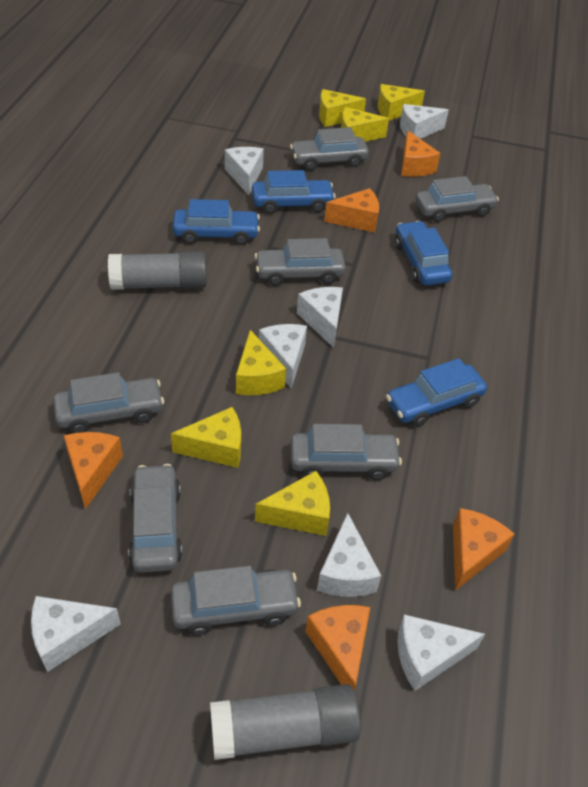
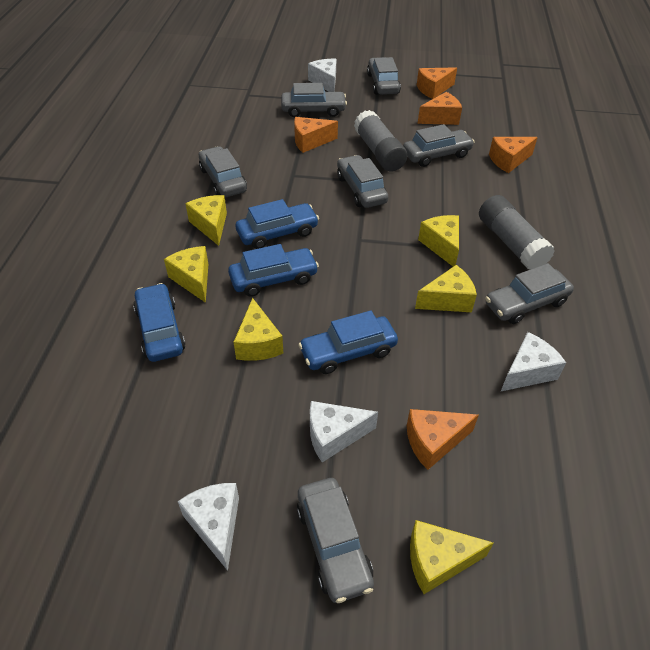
white cheese: 7 -> 4

